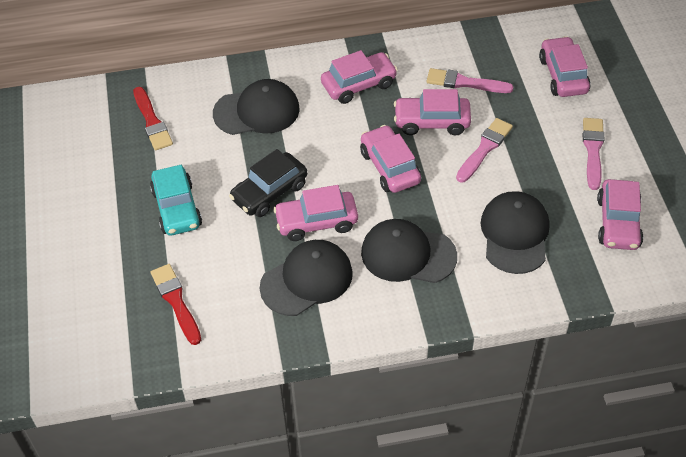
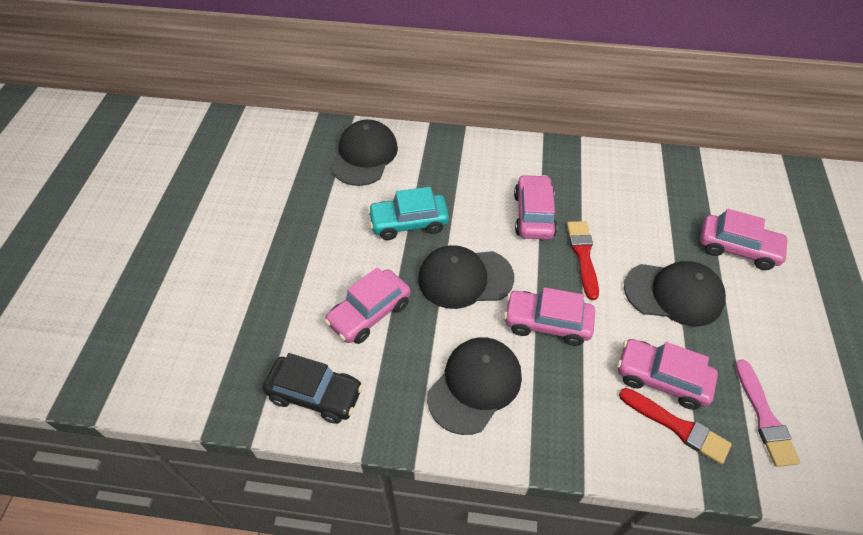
pink brush: 3 -> 1
pink car: 6 -> 5

